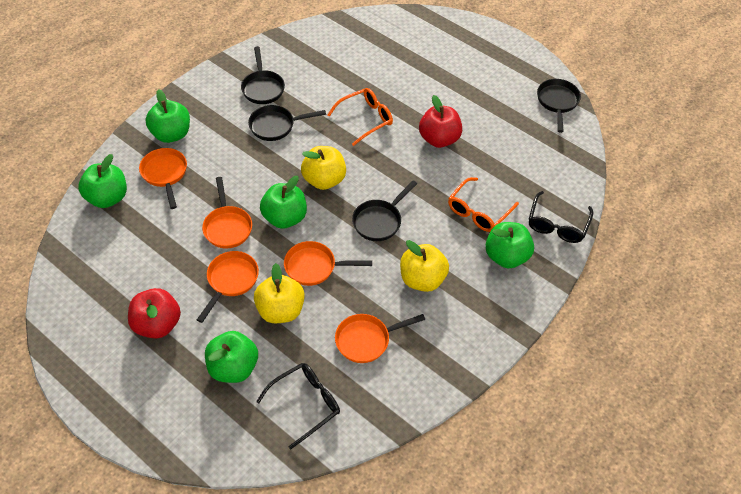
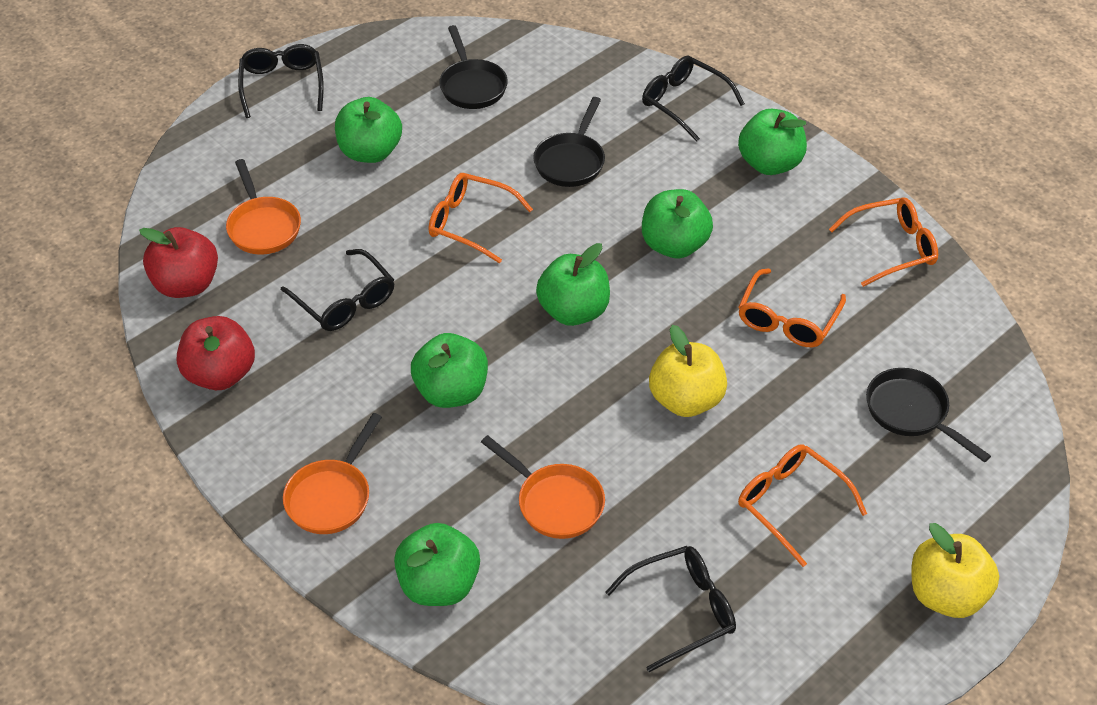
black glasses: 2 -> 4
black pan: 4 -> 3
green apple: 5 -> 6
orange glasses: 2 -> 4
orange pan: 5 -> 3
yellow apple: 3 -> 2

